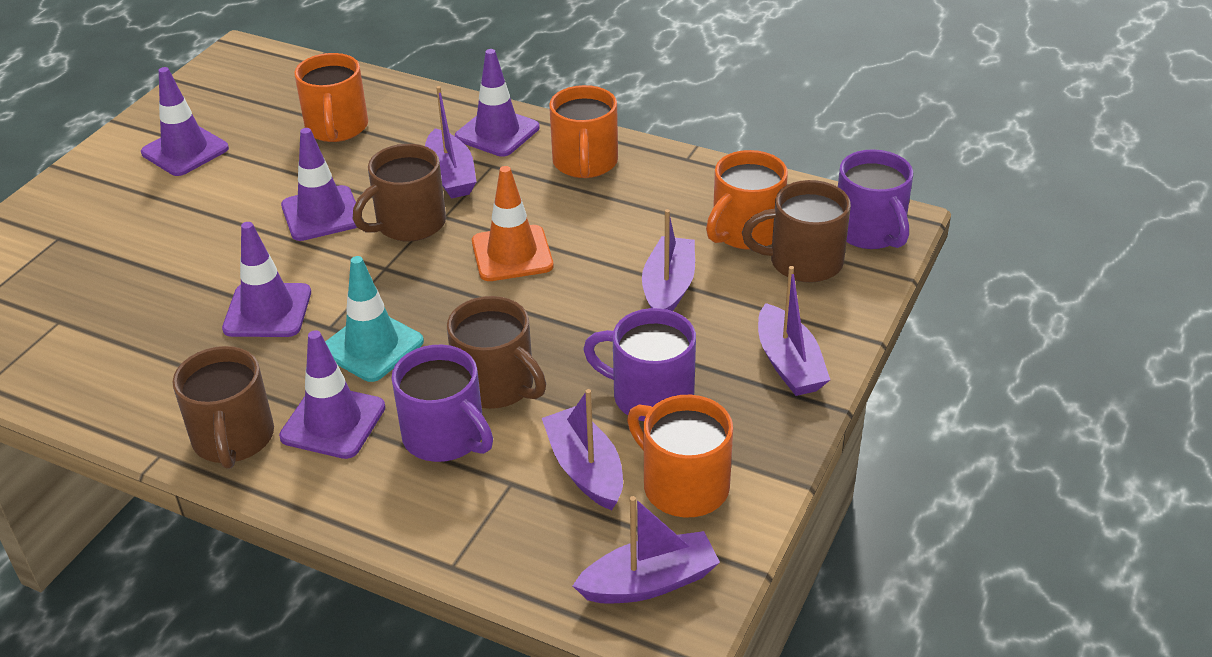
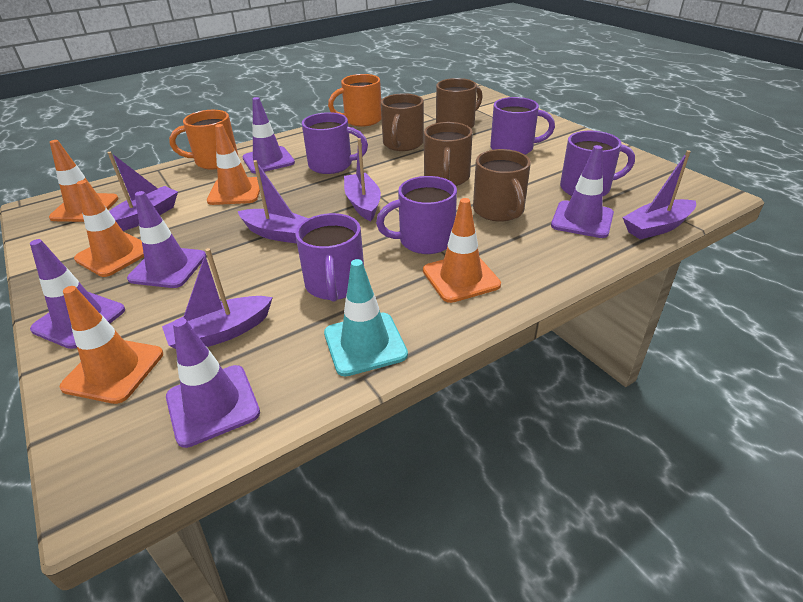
orange mug: 4 -> 2
orange traffic cone: 1 -> 5
purple mug: 3 -> 5

